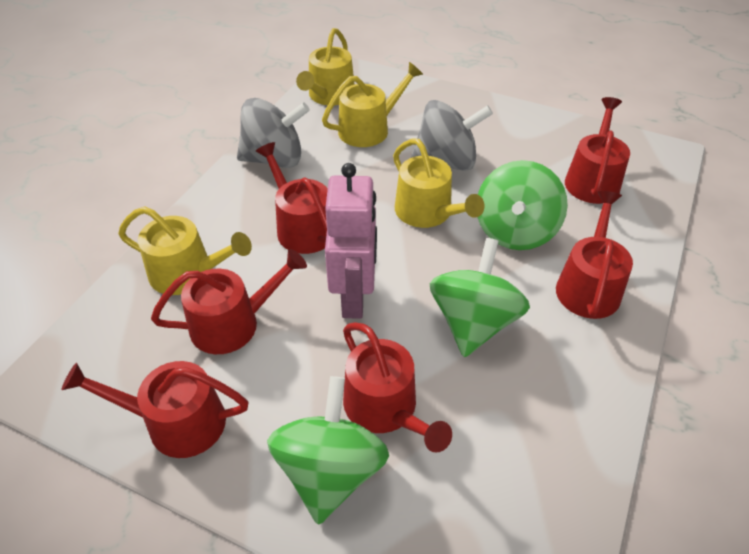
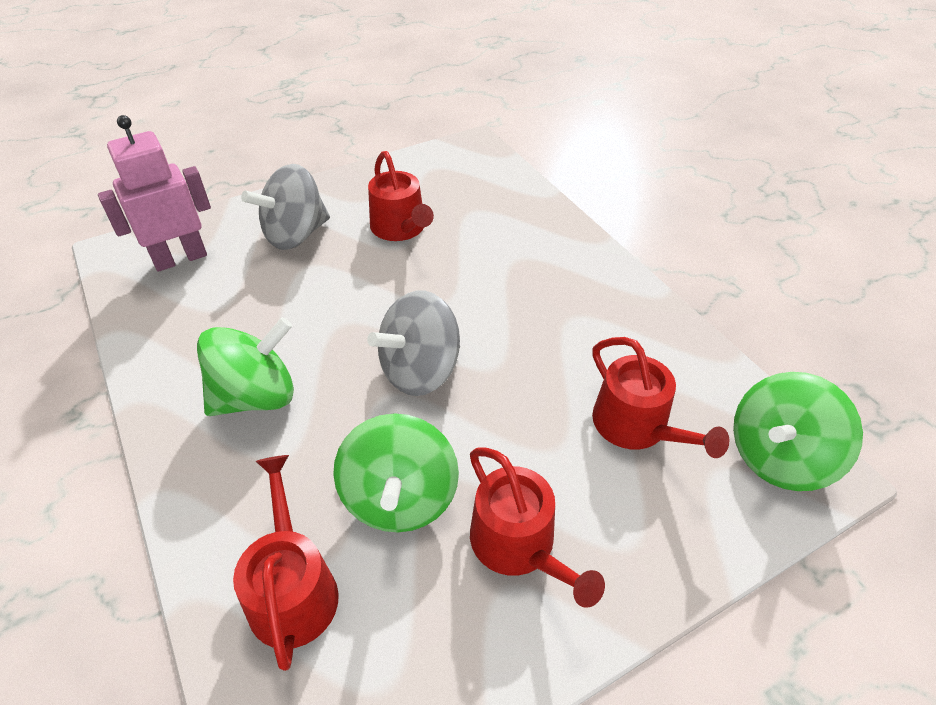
red watering can: 6 -> 4
yellow watering can: 4 -> 0

